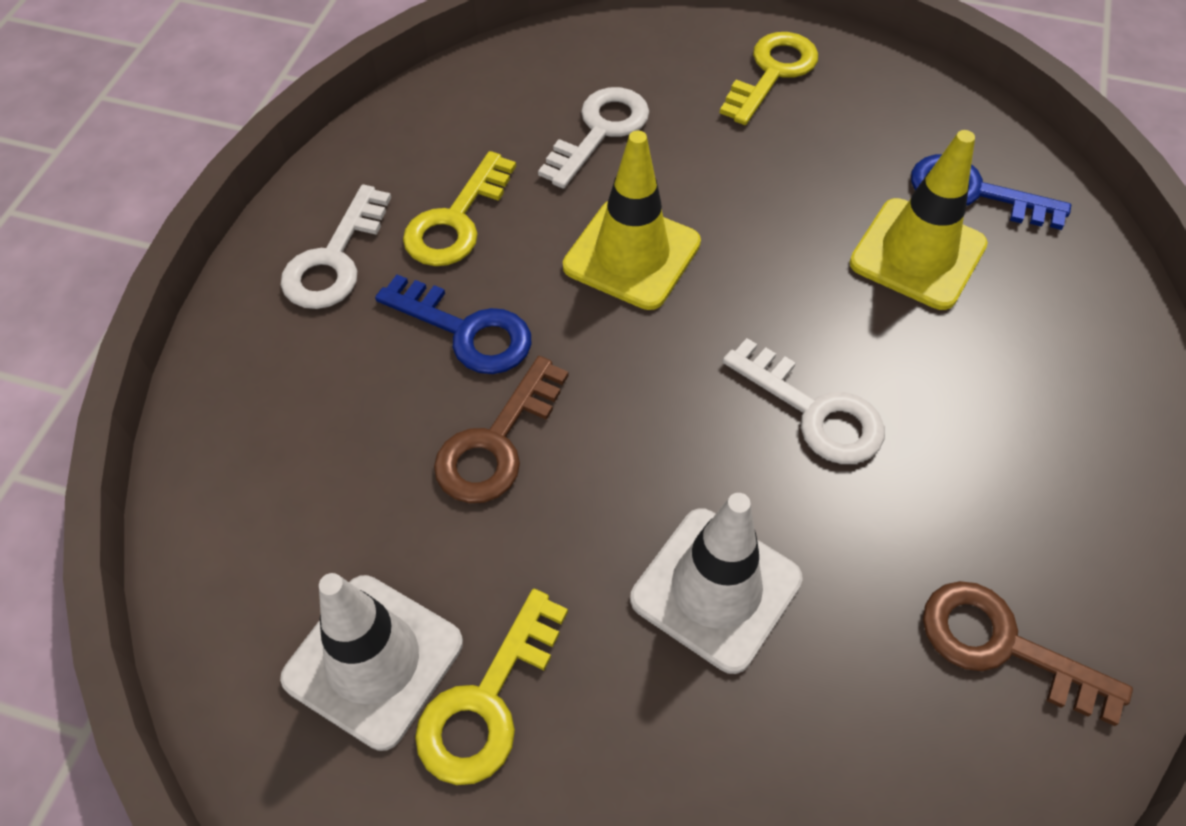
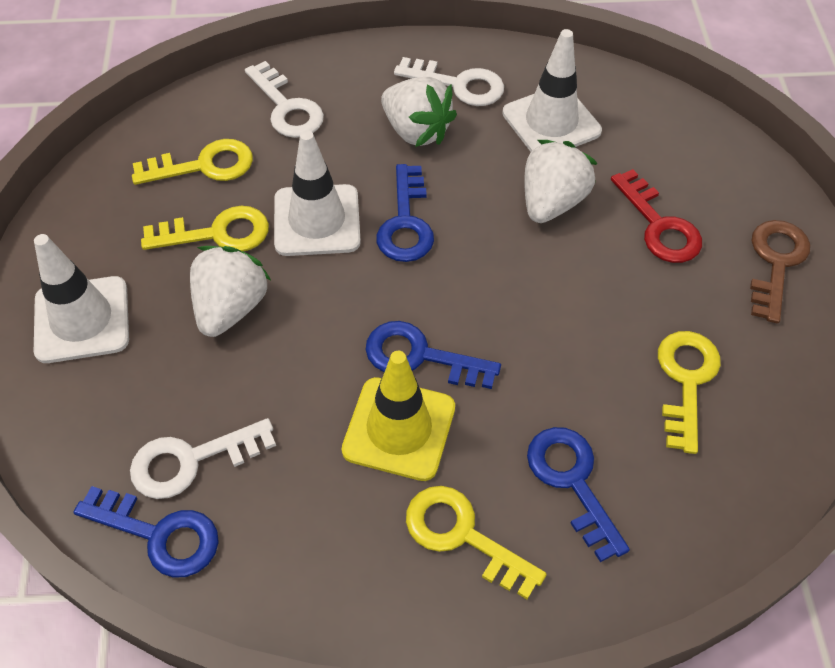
blue key: 2 -> 4
brown key: 2 -> 1
red key: 0 -> 1
white strawberry: 0 -> 3
white traffic cone: 2 -> 3
yellow key: 3 -> 4
yellow traffic cone: 2 -> 1

